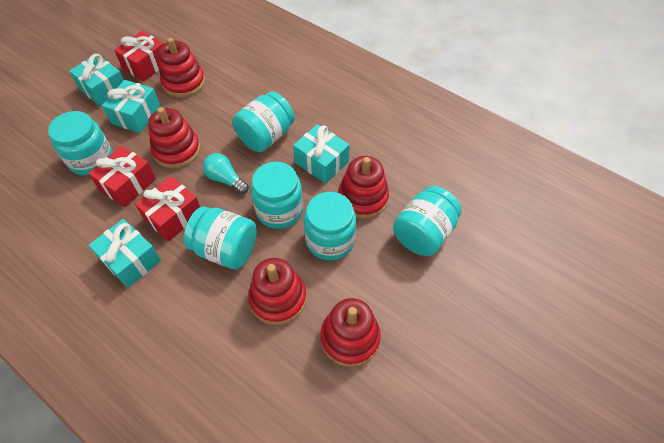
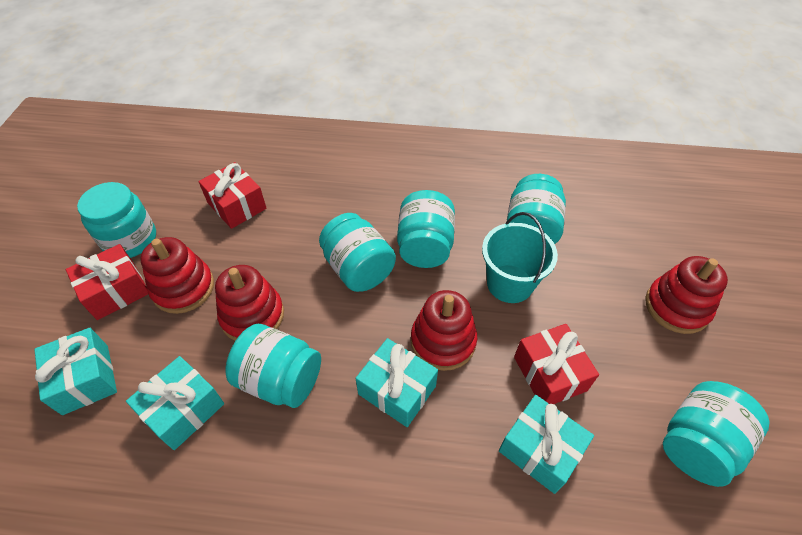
red stacking toy: 5 -> 4
turquoise bucket: 0 -> 1
turquoise light bulb: 1 -> 0

